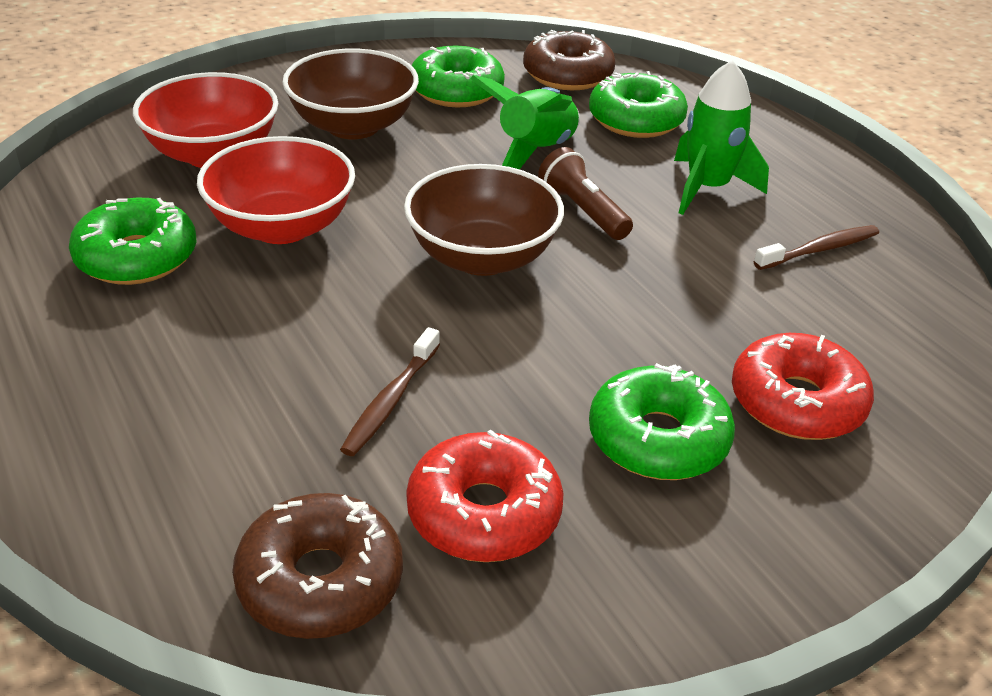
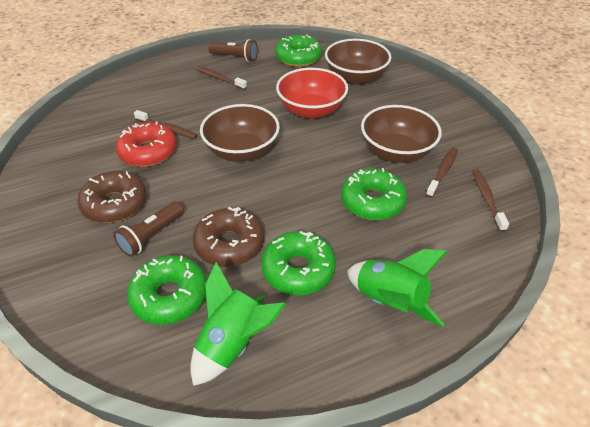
brown bowl: 2 -> 3
brown flashlight: 1 -> 2
brown toothbrush: 2 -> 4
red bowl: 2 -> 1
red donut: 2 -> 1

